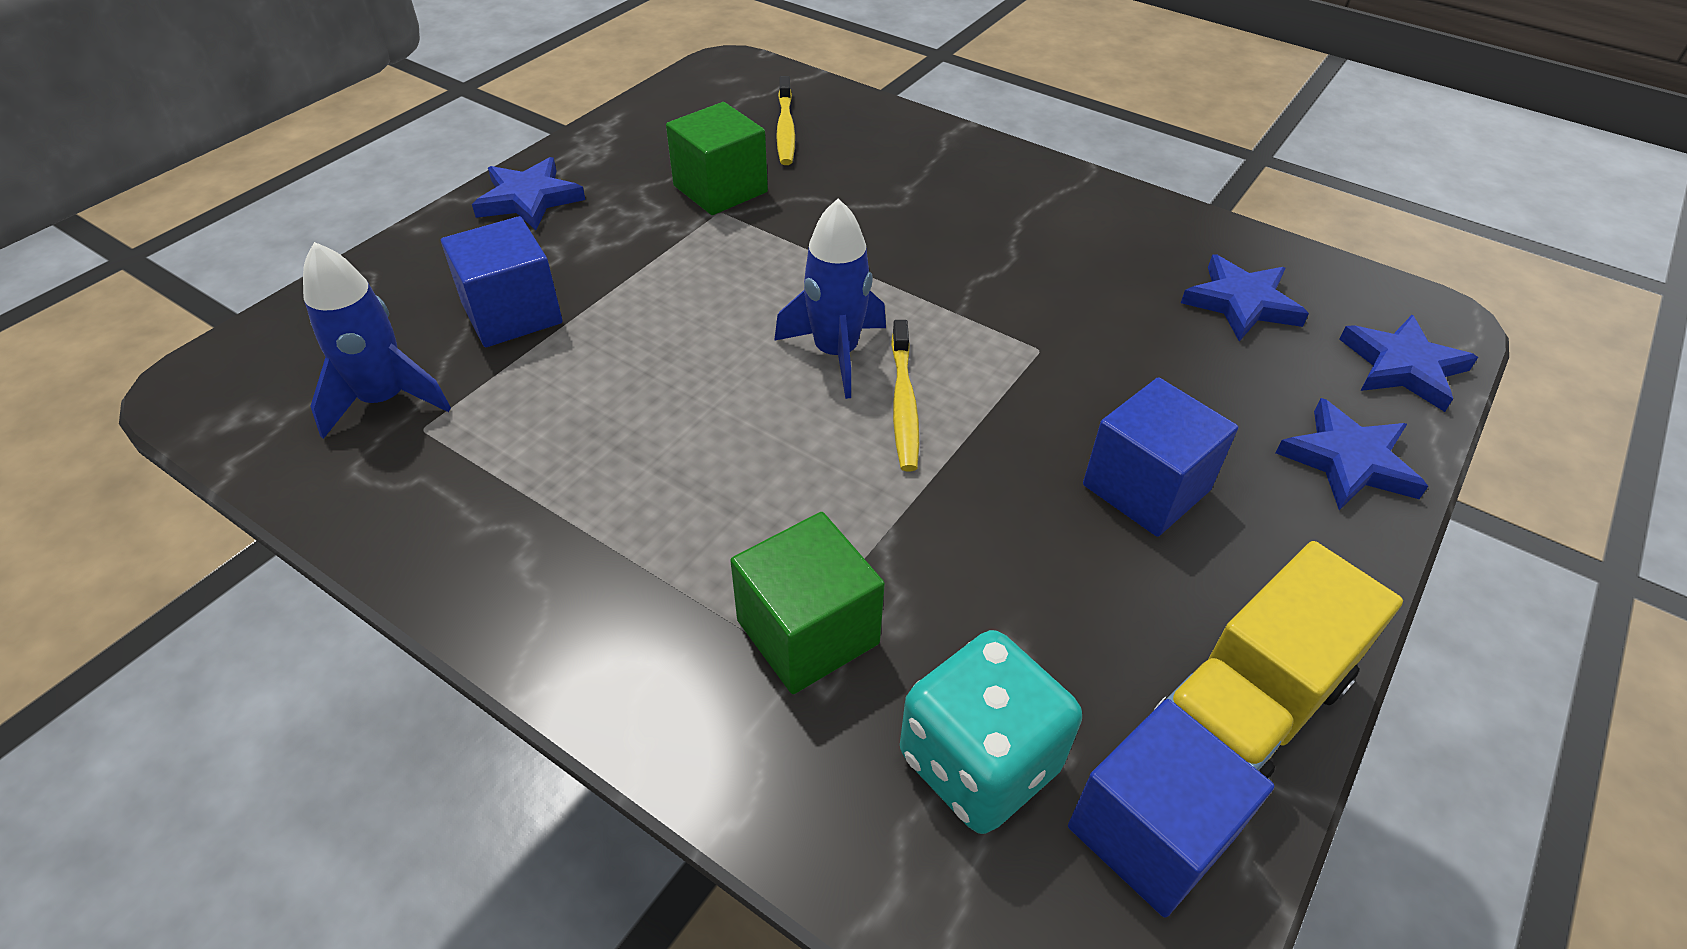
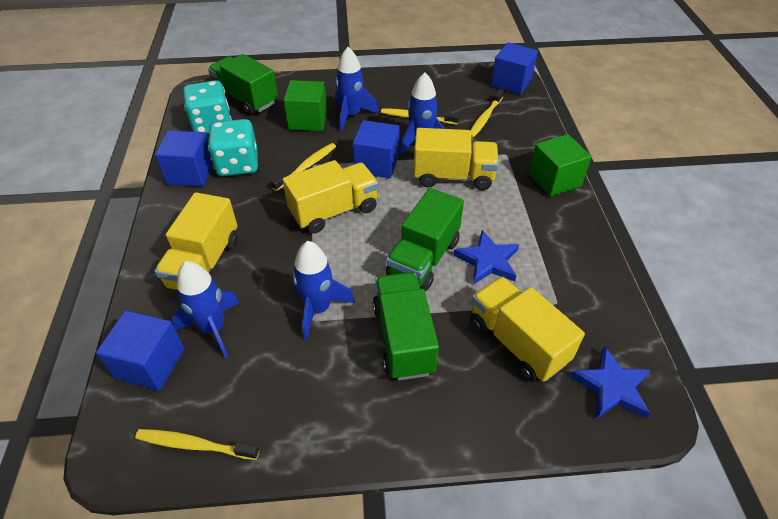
blue cube: 3 -> 4
blue rocket: 2 -> 4
blue star: 4 -> 2
green truck: 0 -> 3
turquoise dice: 1 -> 2
yellow toothbrush: 2 -> 4
yellow truck: 1 -> 4

